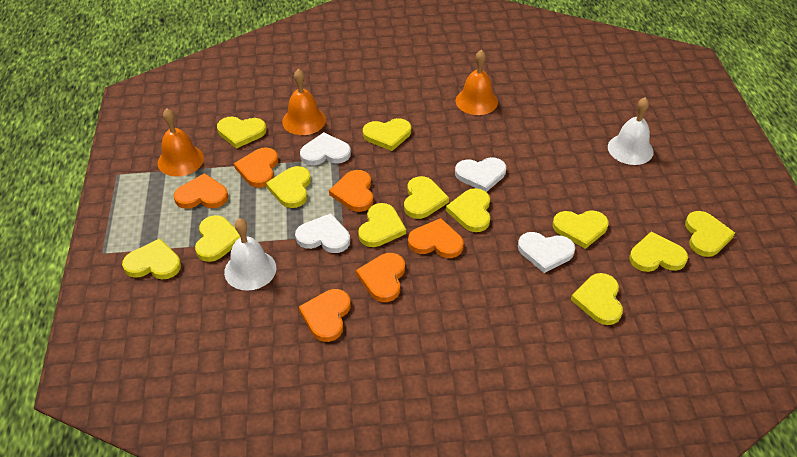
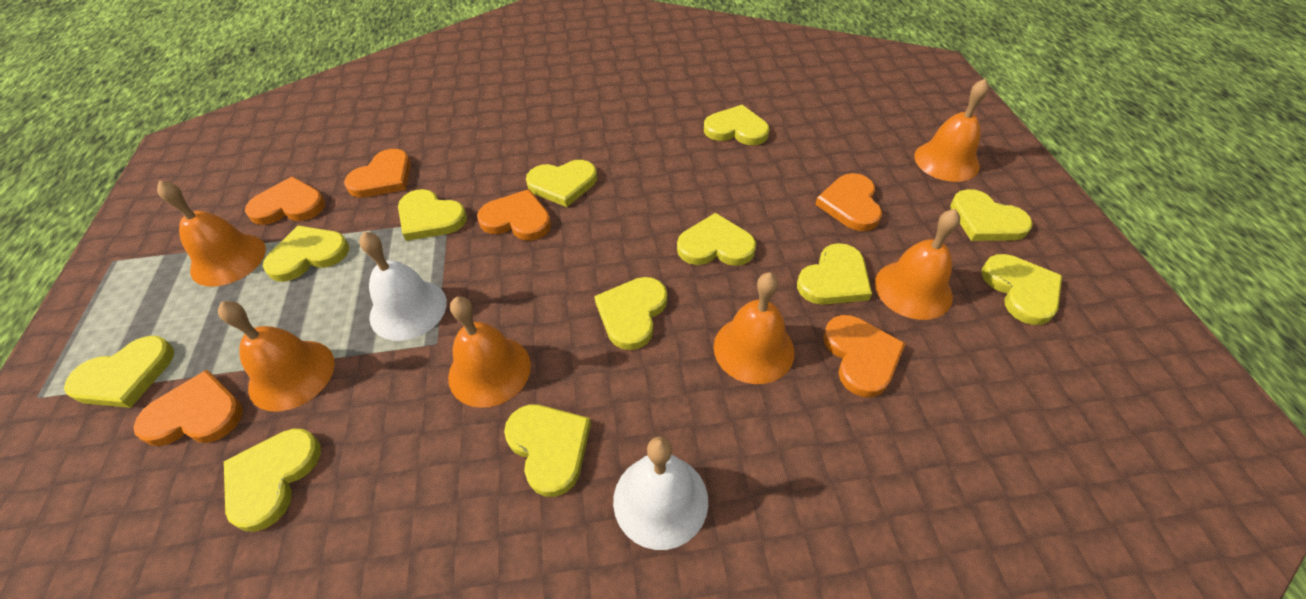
orange bell: 3 -> 6
white heart: 4 -> 0

